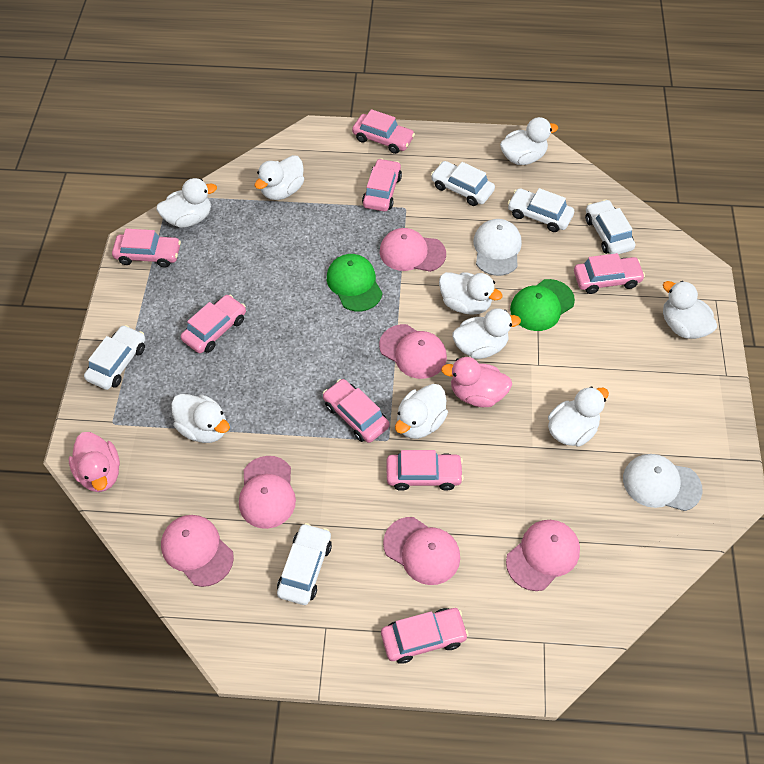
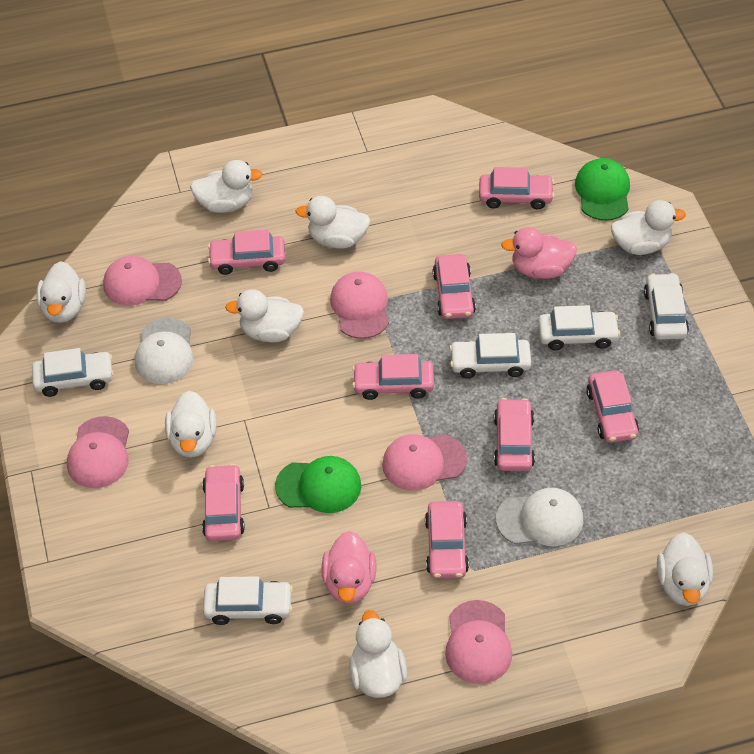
pink cap: 6 -> 5
white duck: 9 -> 8

